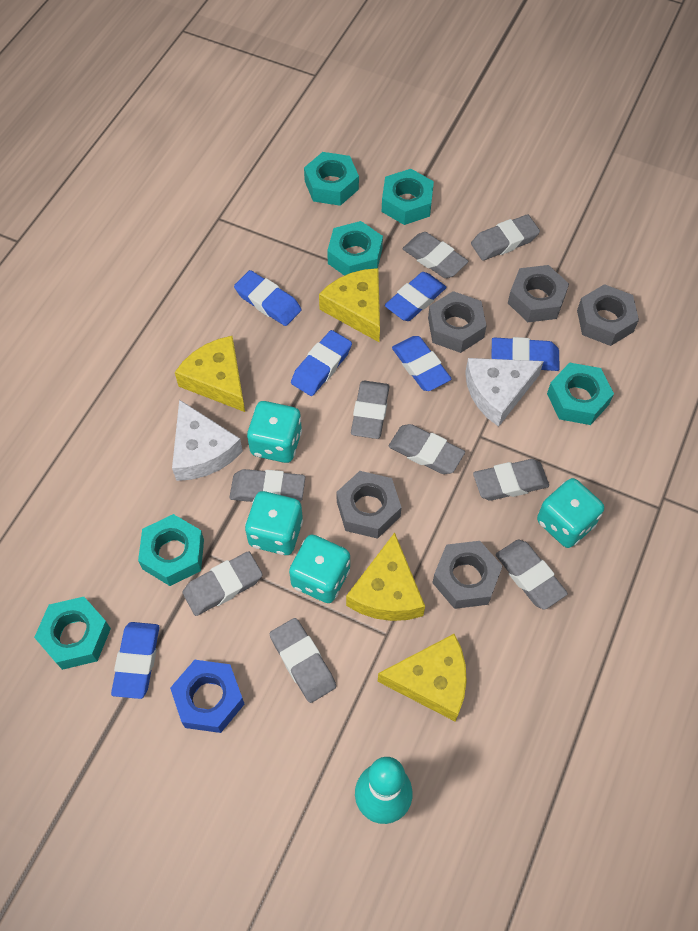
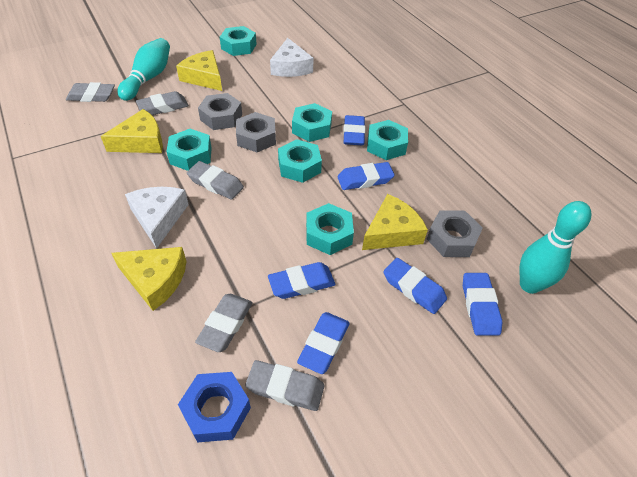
grey eraser: 9 -> 5
grey nut: 5 -> 3
turquoise bowling pin: 1 -> 2
turquoise dice: 4 -> 0

